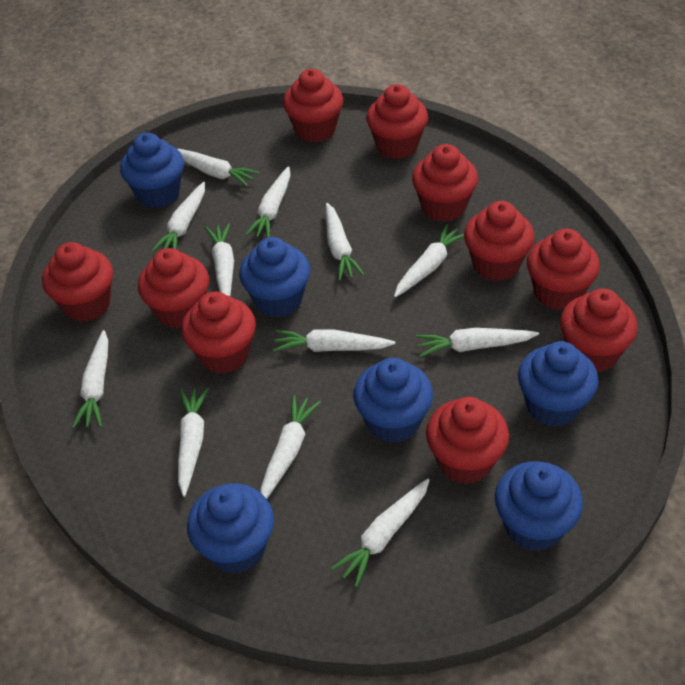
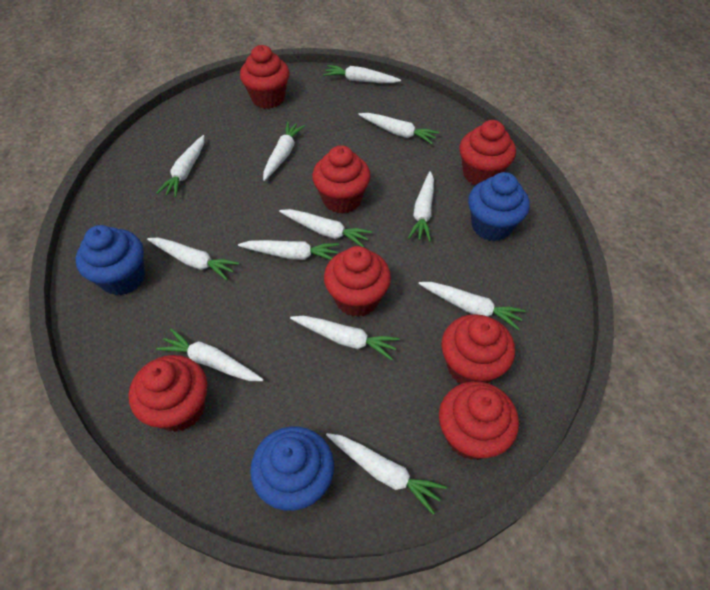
blue cupcake: 6 -> 3
red cupcake: 10 -> 7

